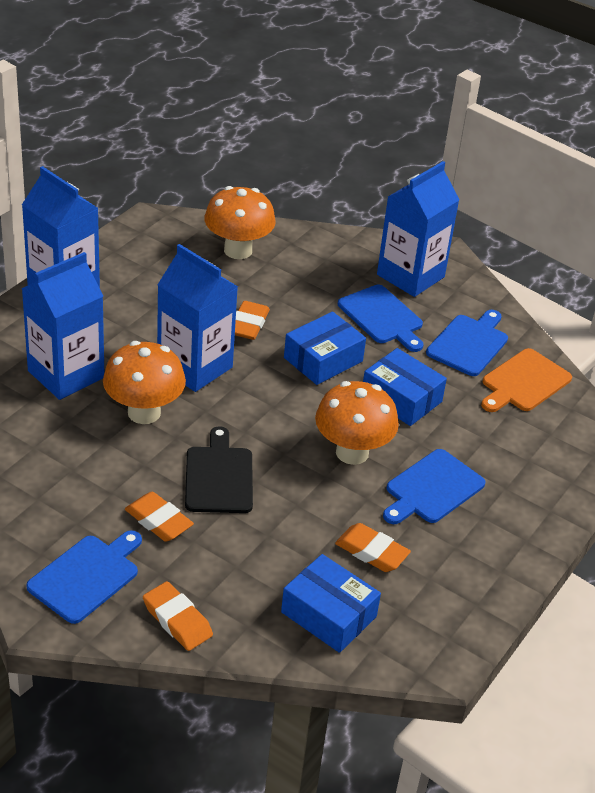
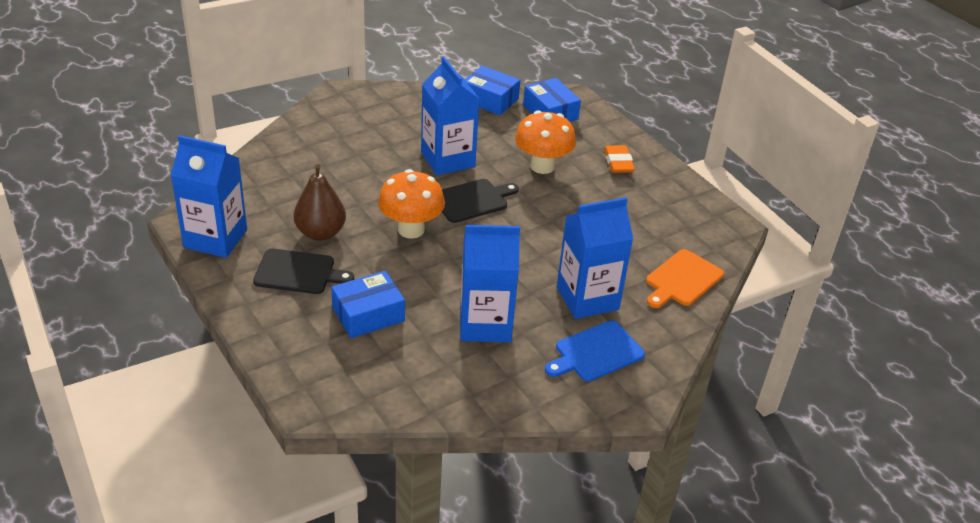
black cutting board: 1 -> 2
blue cutting board: 4 -> 1
brown pear: 0 -> 1
orange eraser: 4 -> 1
orange mushroom: 3 -> 2

